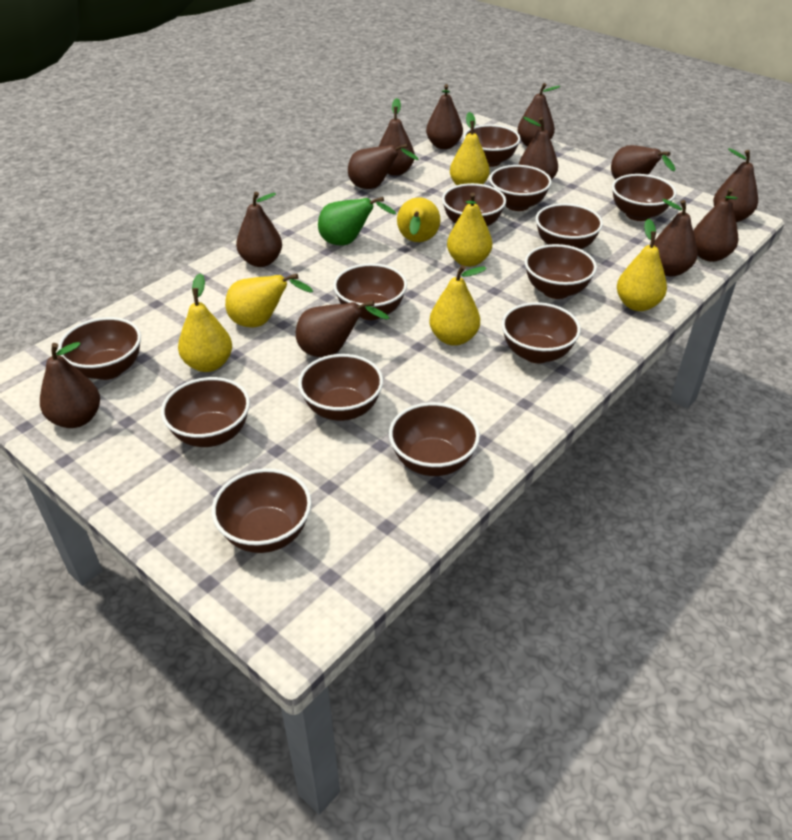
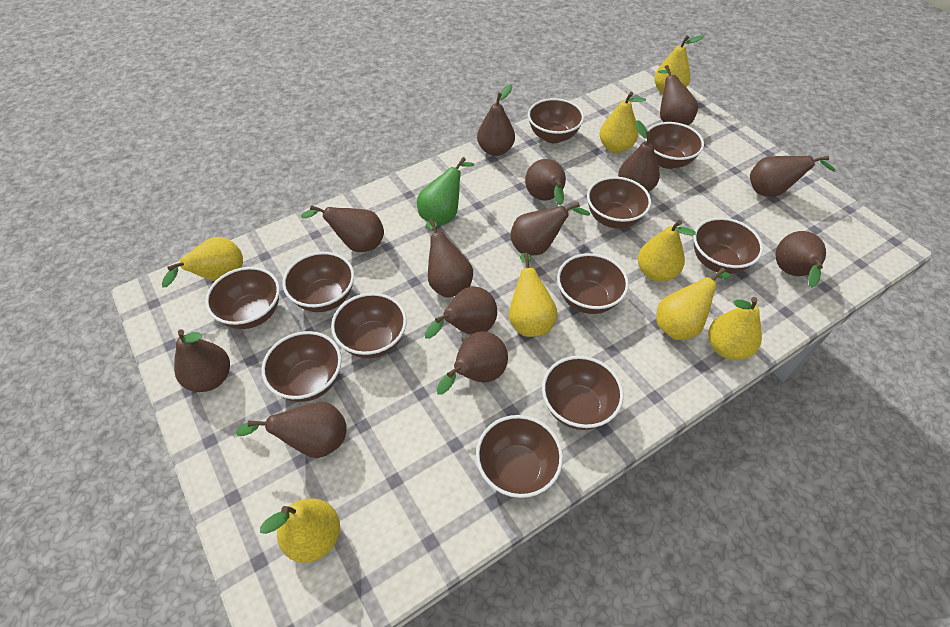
brown bowl: 13 -> 11
brown pear: 12 -> 13
yellow pear: 7 -> 8

